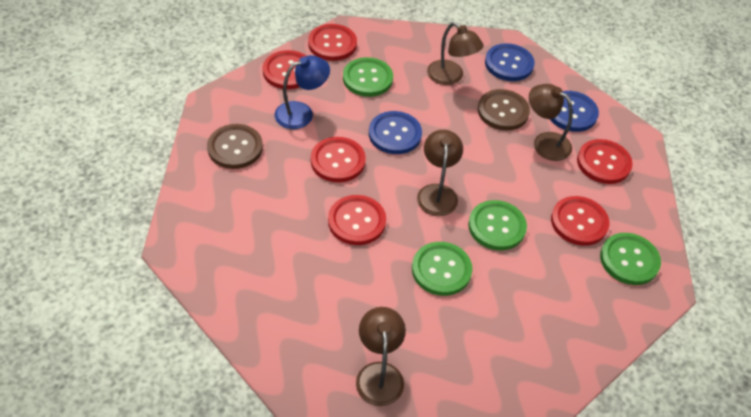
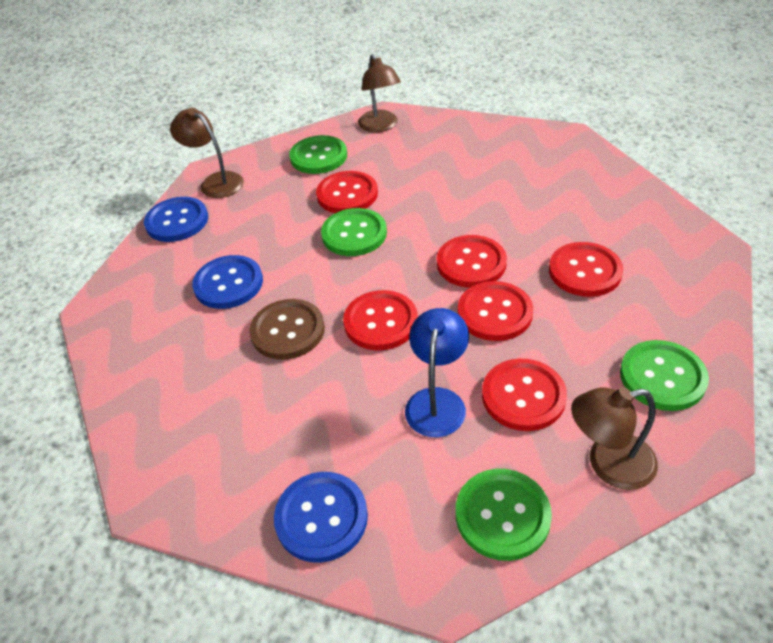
brown button: 2 -> 1
brown lamp: 4 -> 3

